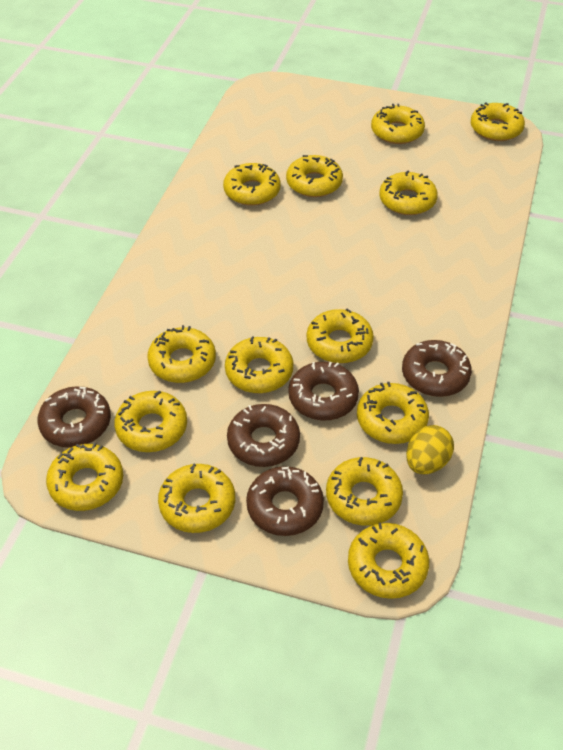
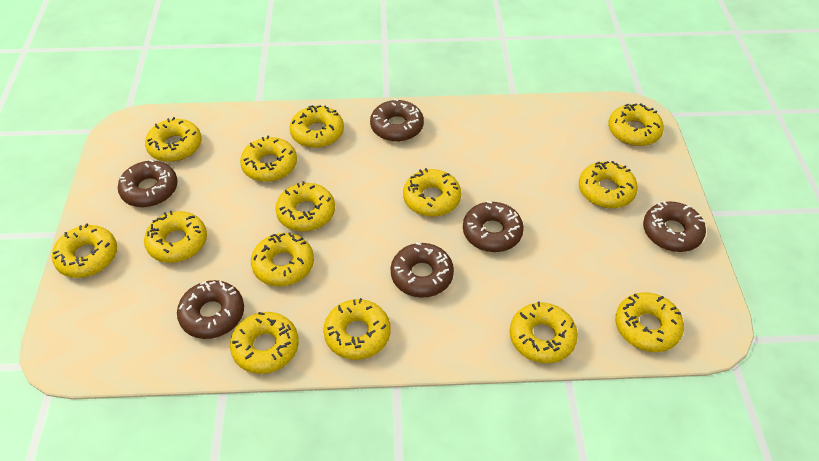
brown donut: 5 -> 6
yellow egg: 1 -> 0

